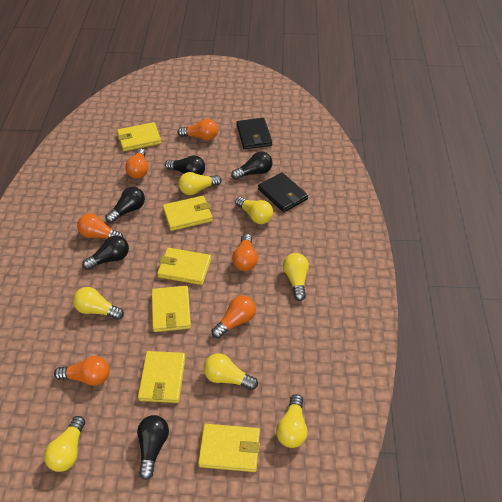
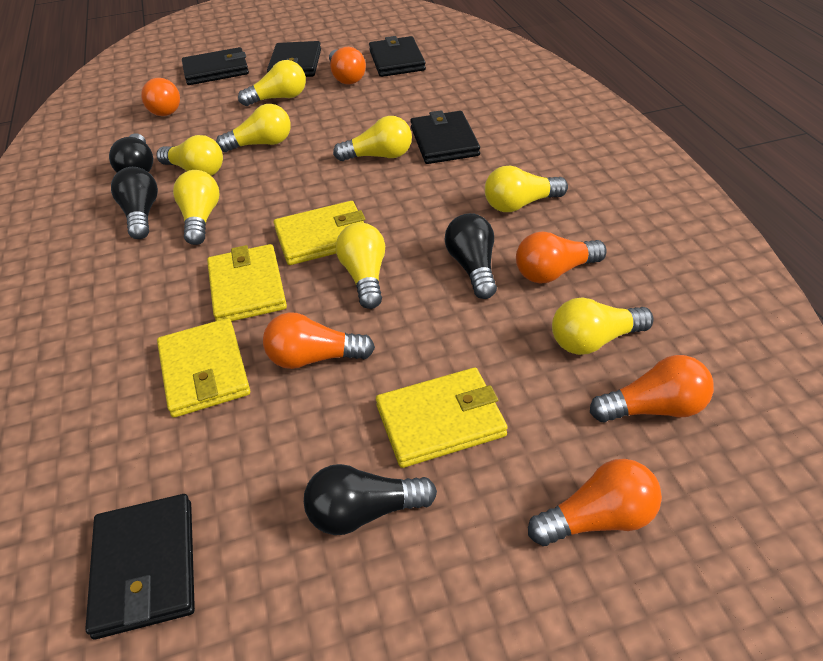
black light bulb: 5 -> 4
black wallet: 2 -> 5
yellow light bulb: 7 -> 8
yellow wallet: 6 -> 4

